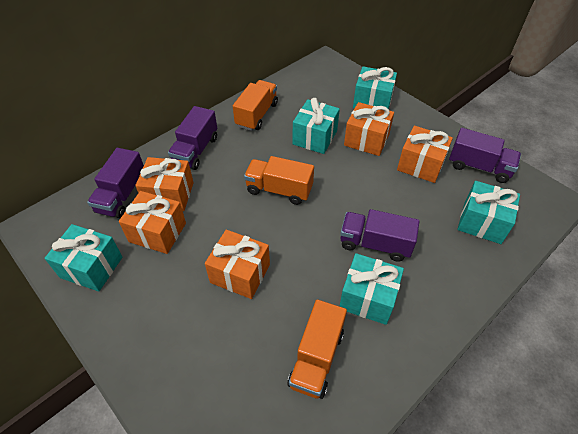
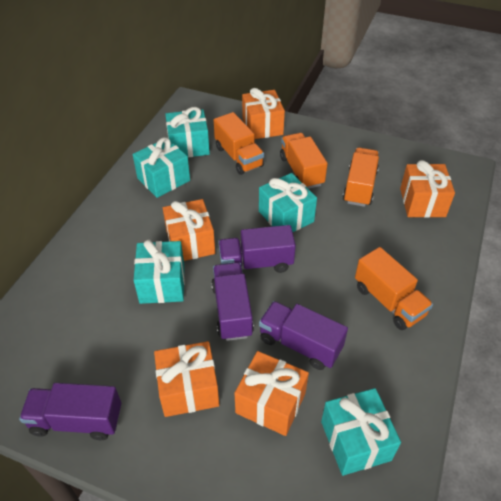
orange truck: 3 -> 4

